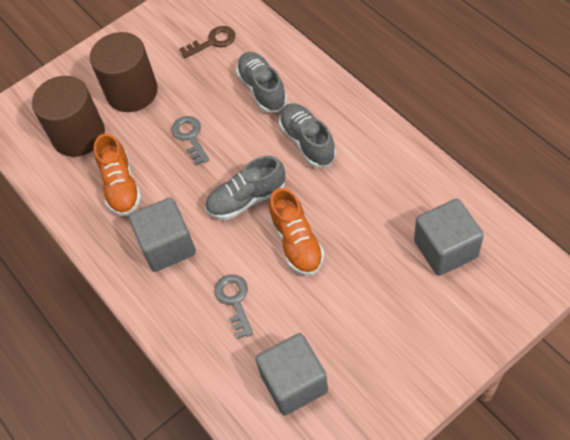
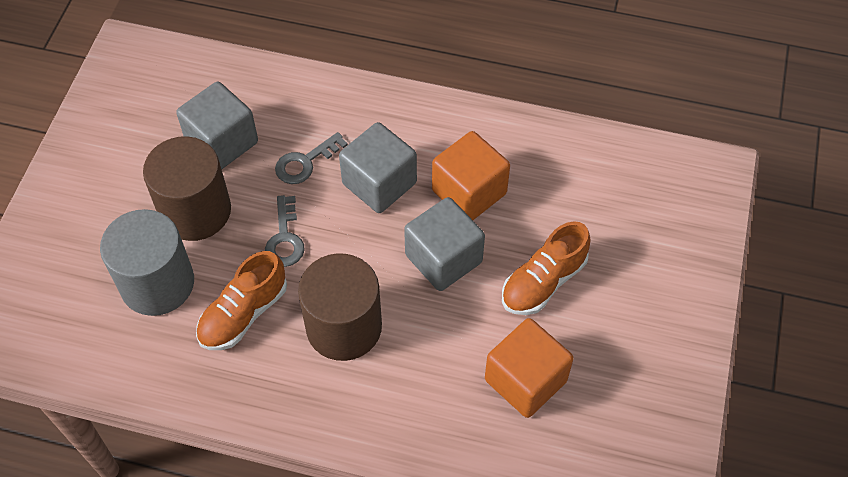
brown key: 1 -> 0
grey cylinder: 0 -> 1
grey shoe: 3 -> 0
orange cube: 0 -> 2

